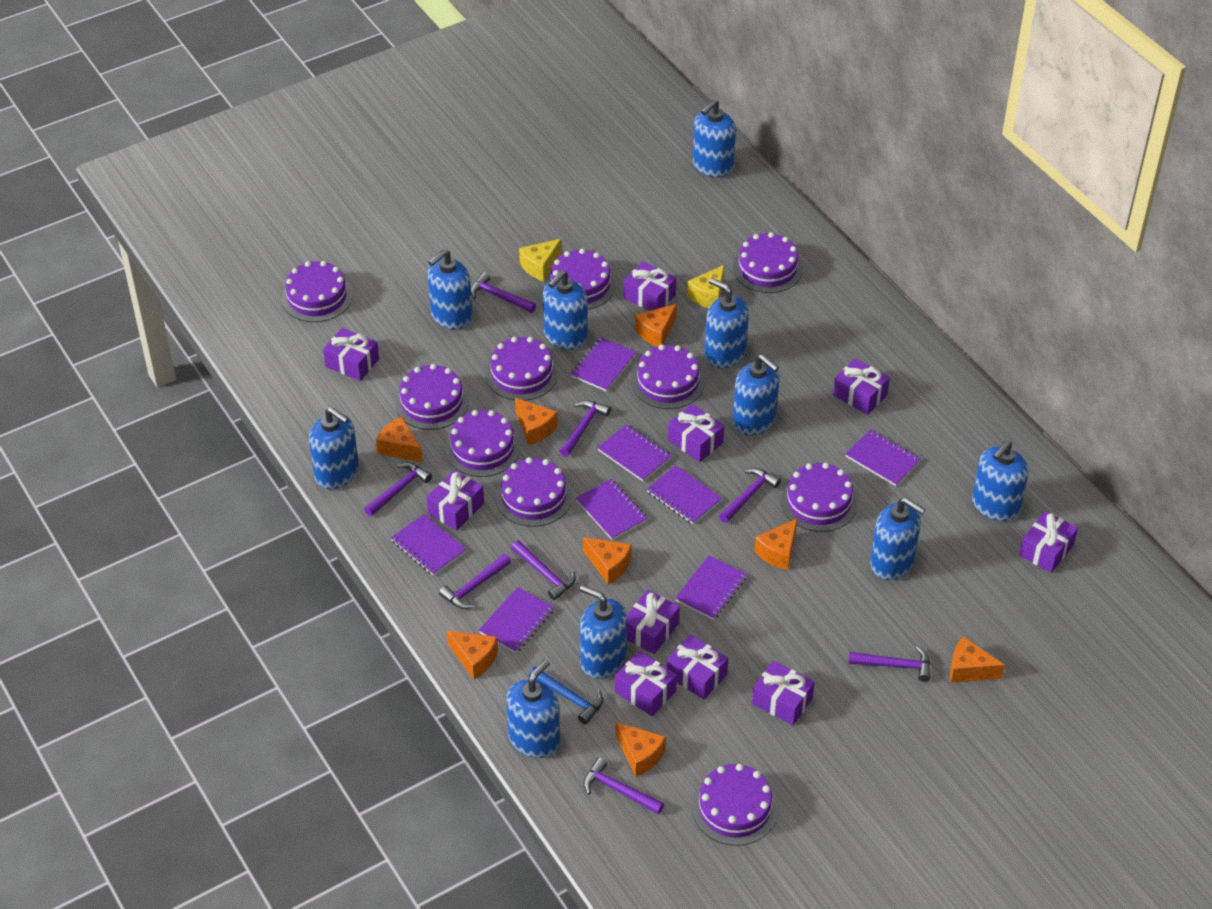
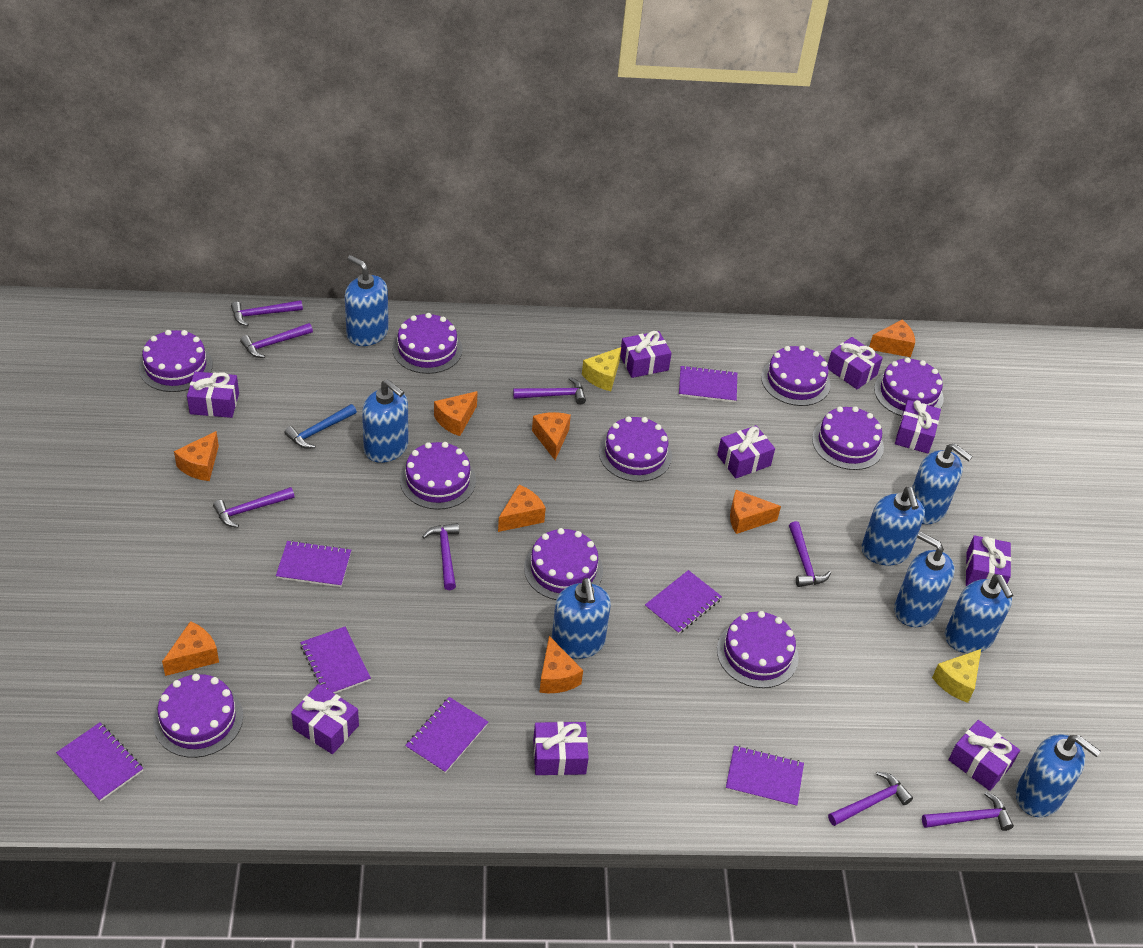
blue soap dispenser: 10 -> 8
purple gift: 10 -> 9
purple notebook: 8 -> 7

